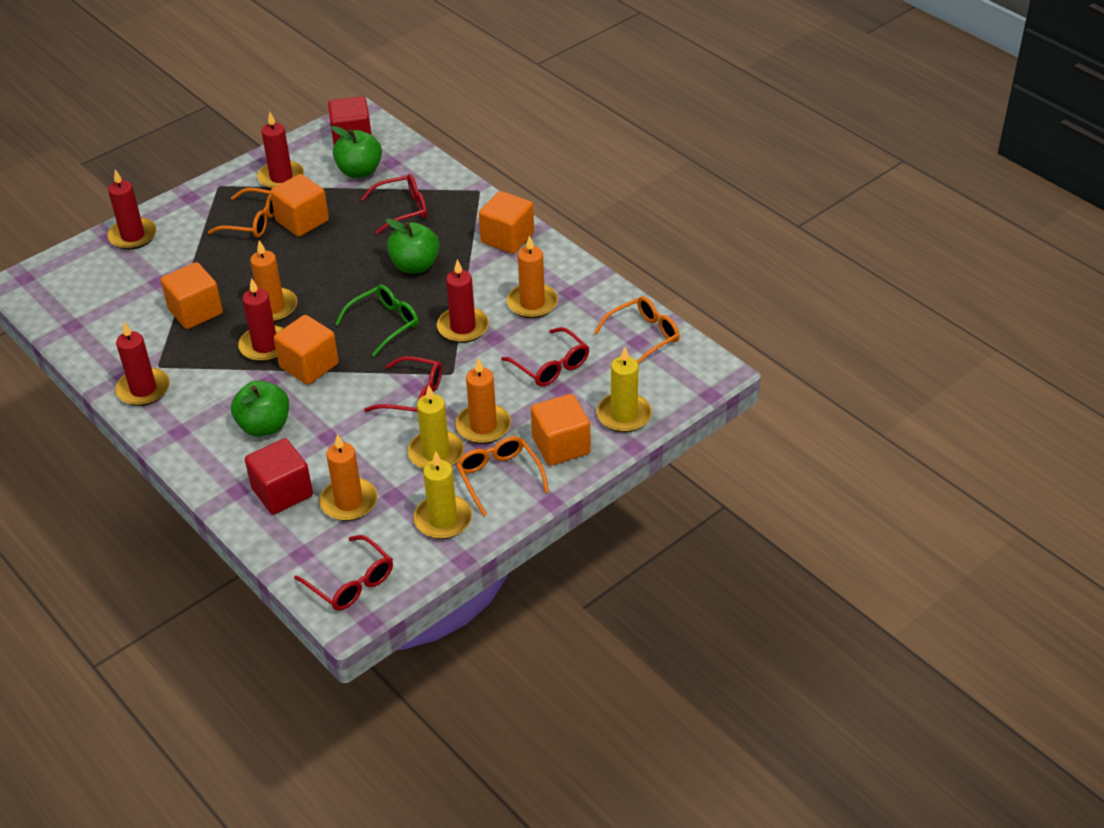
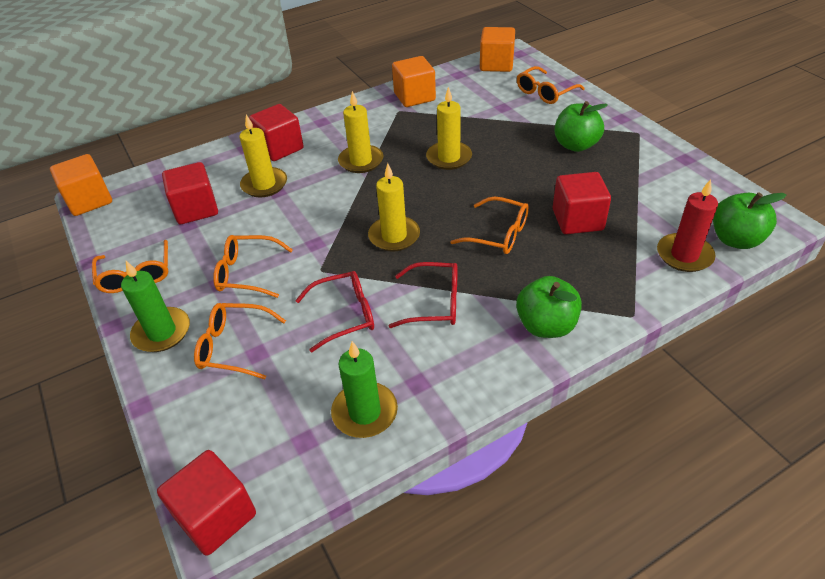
green candle: 0 -> 2
green glasses: 1 -> 0
orange candle: 4 -> 0
orange cube: 5 -> 3
orange glasses: 3 -> 5
red candle: 5 -> 1
red cube: 2 -> 4
red glasses: 4 -> 2
yellow candle: 3 -> 4

